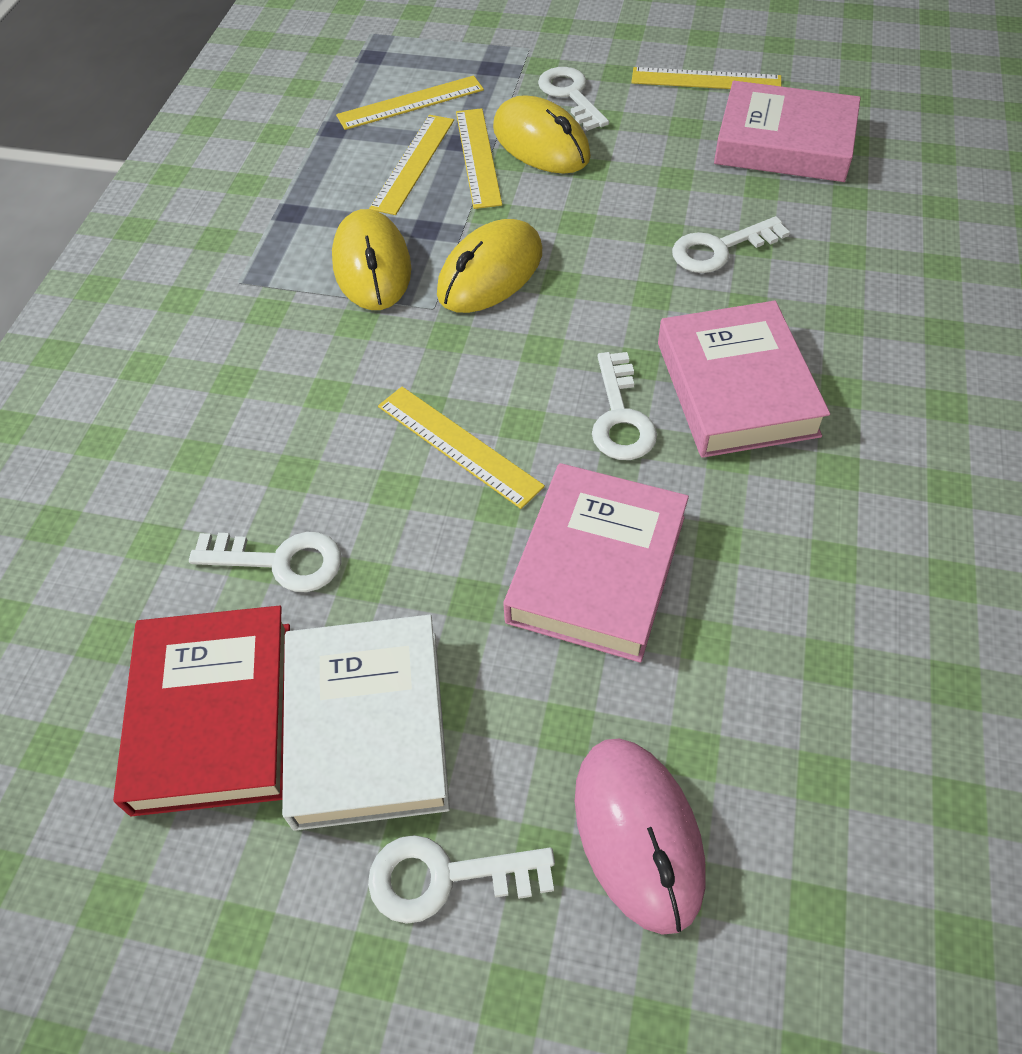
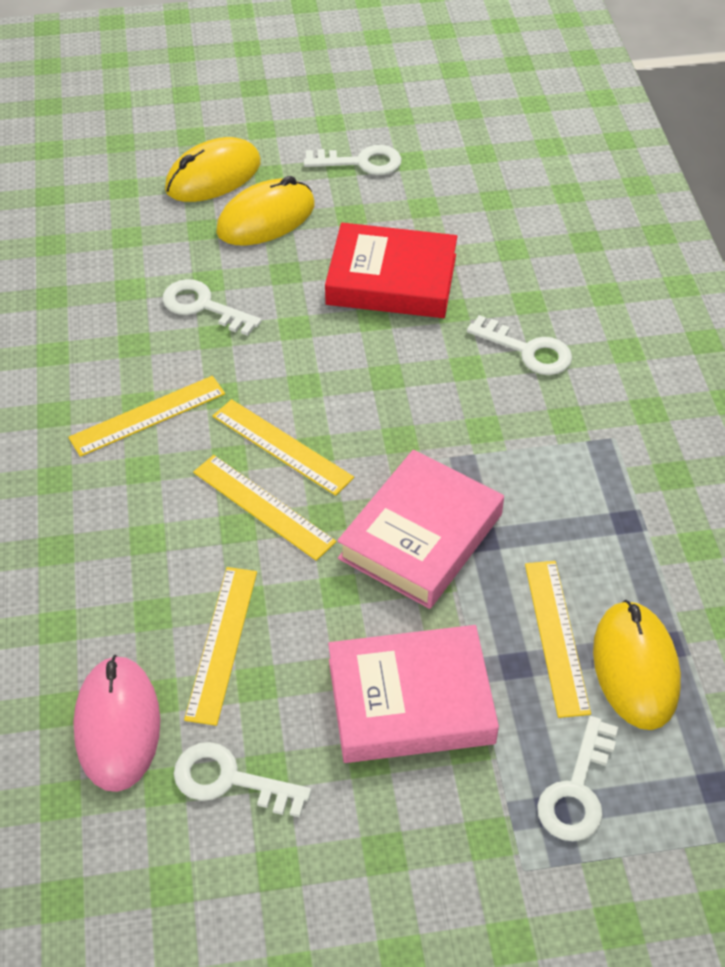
pink book: 3 -> 2
white book: 1 -> 0

